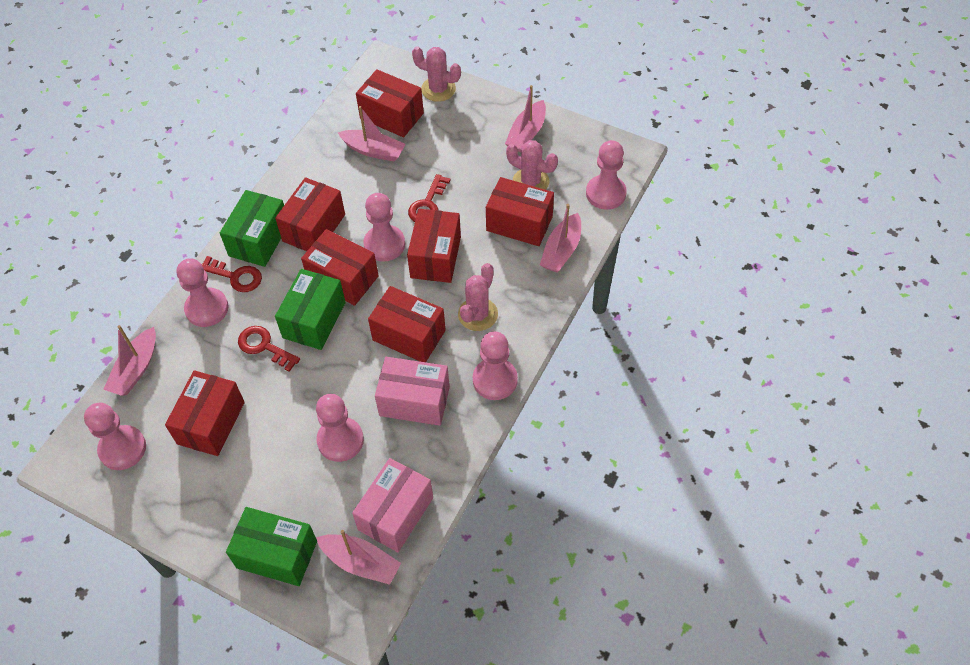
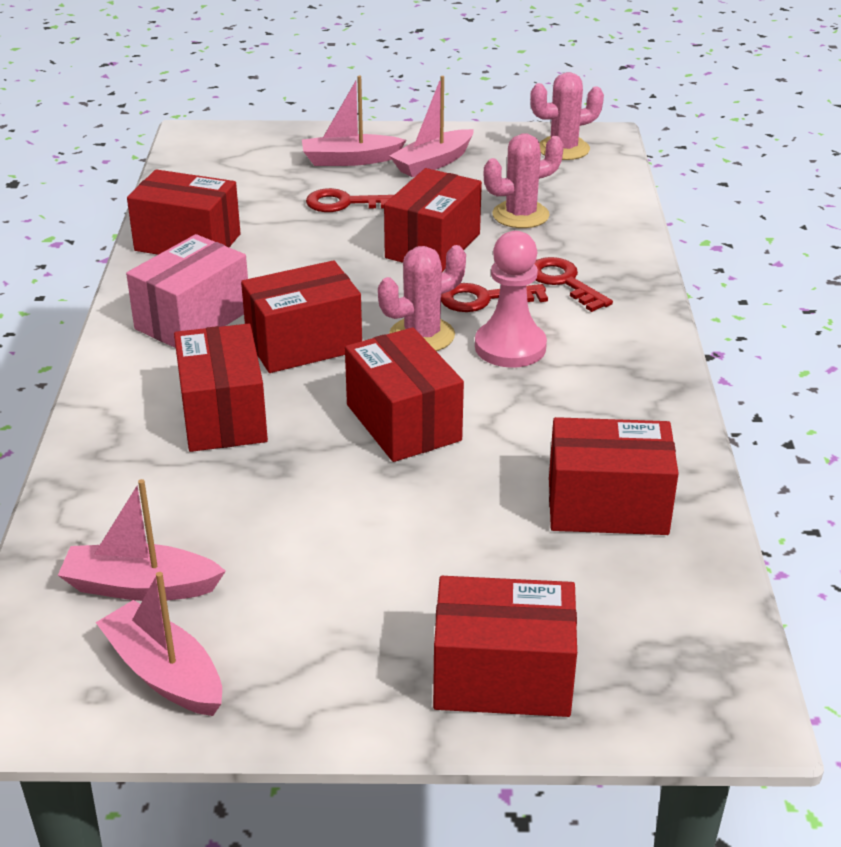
green box: 3 -> 0
pink boat: 5 -> 4
pink box: 2 -> 1
pink pawn: 6 -> 1

